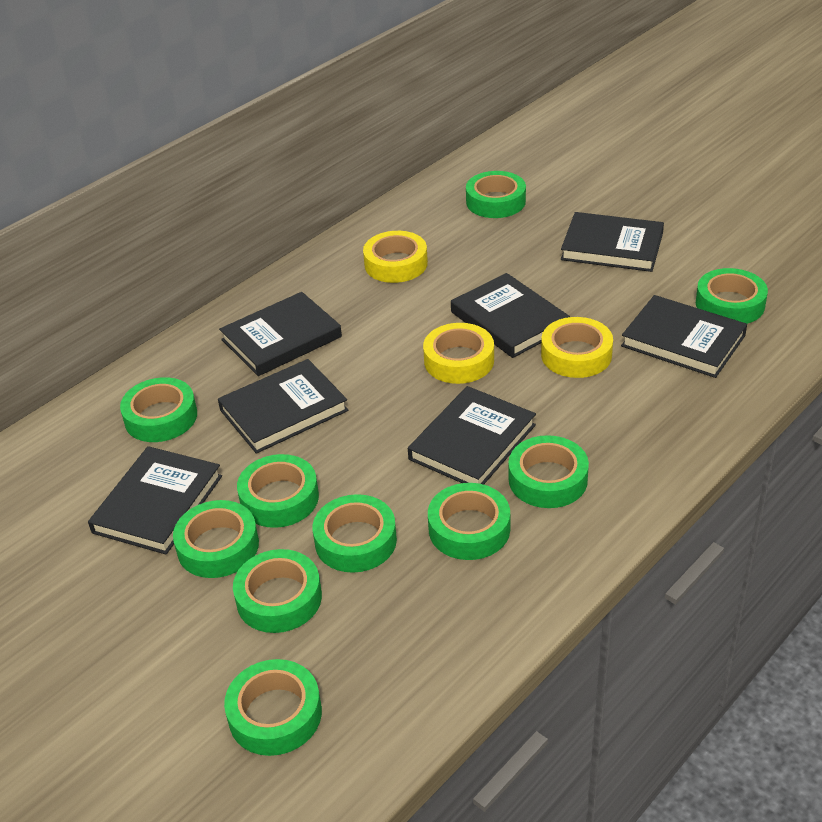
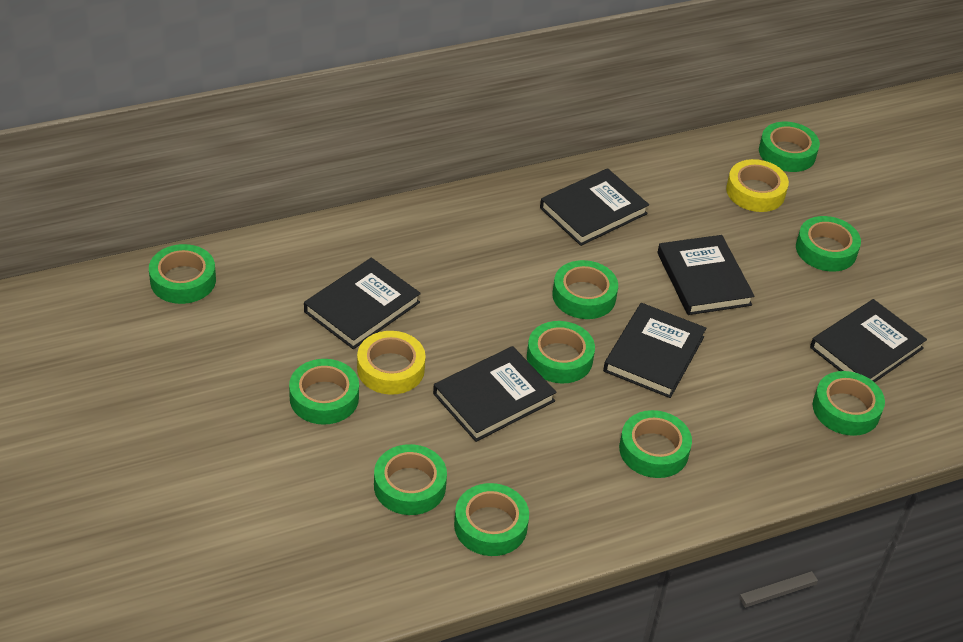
black book: 7 -> 6
yellow tape: 3 -> 2

